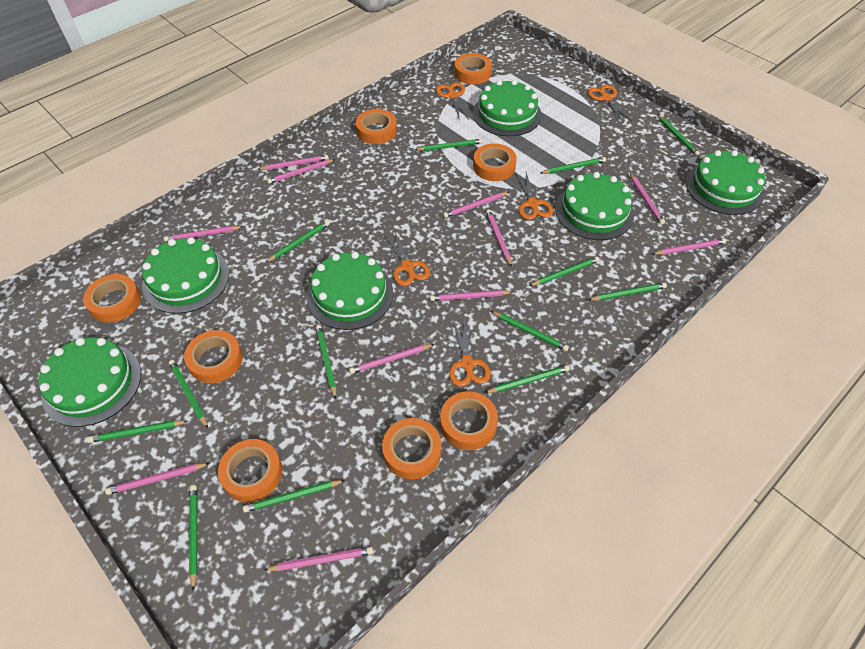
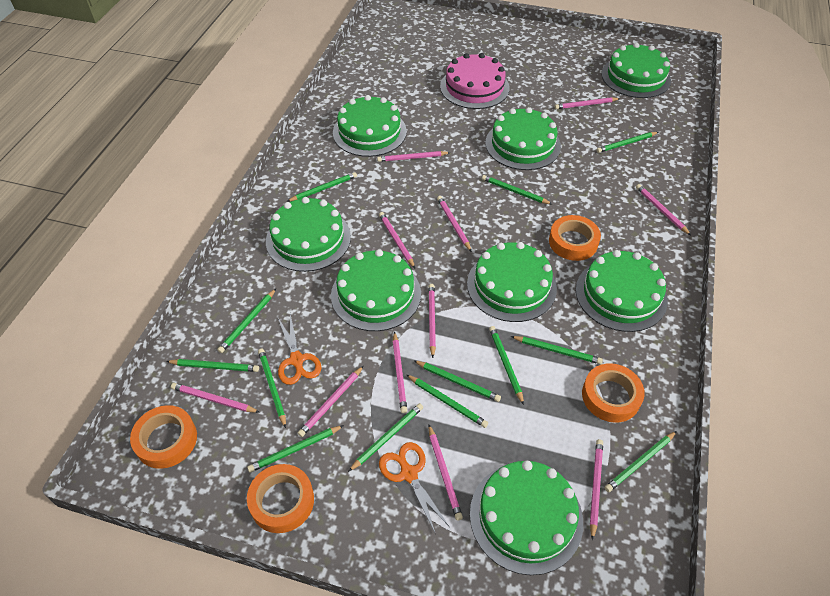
green cake: 6 -> 8
orange scissors: 5 -> 2
orange tape: 8 -> 4
pink cake: 0 -> 1

